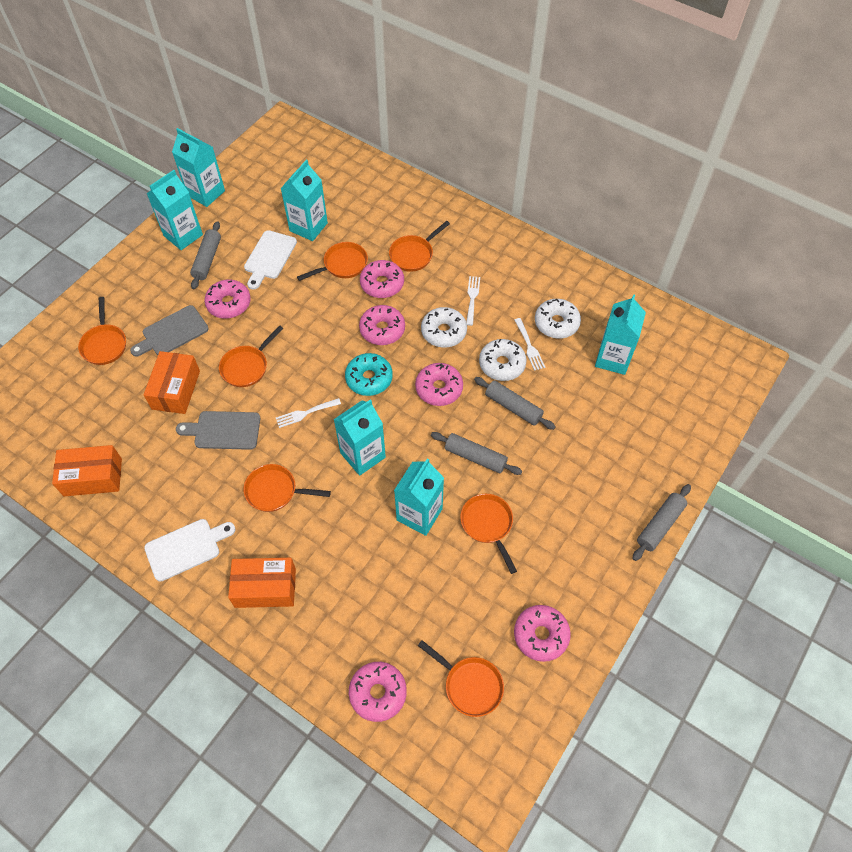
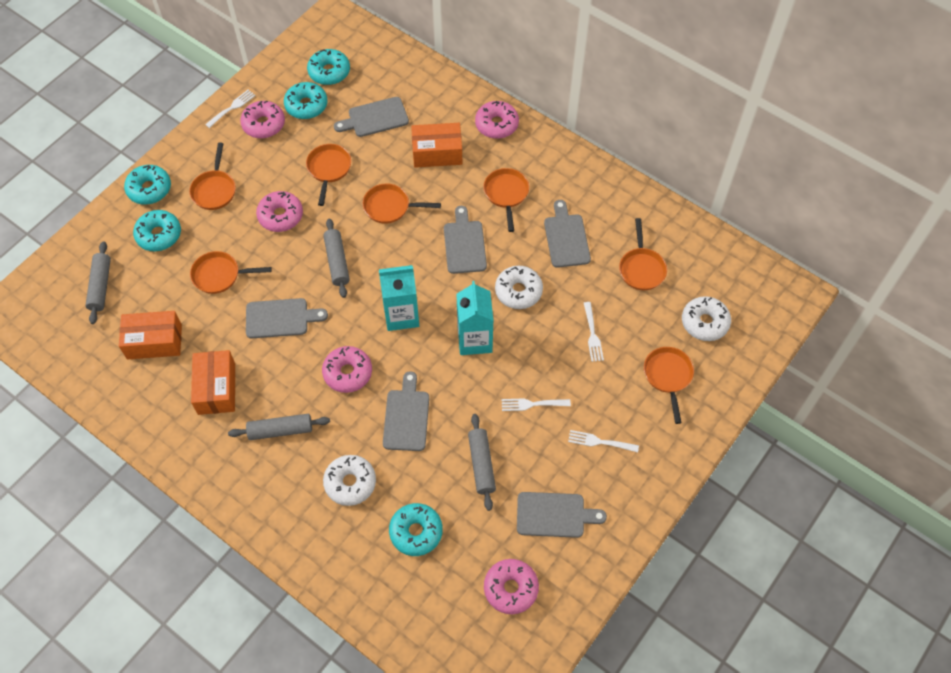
grey cutting board: 2 -> 6
pink donut: 6 -> 5
turquoise carton: 6 -> 2
turquoise donut: 1 -> 5
white cutting board: 2 -> 0
white fork: 3 -> 4

